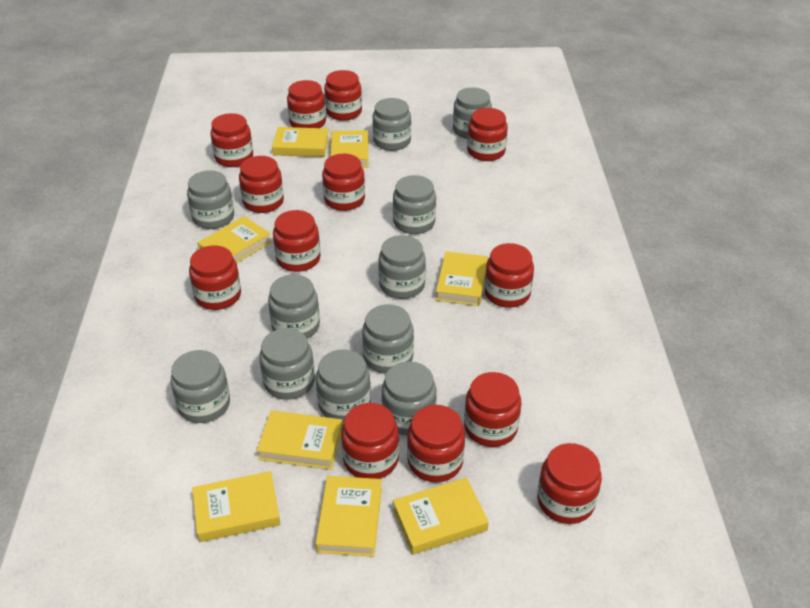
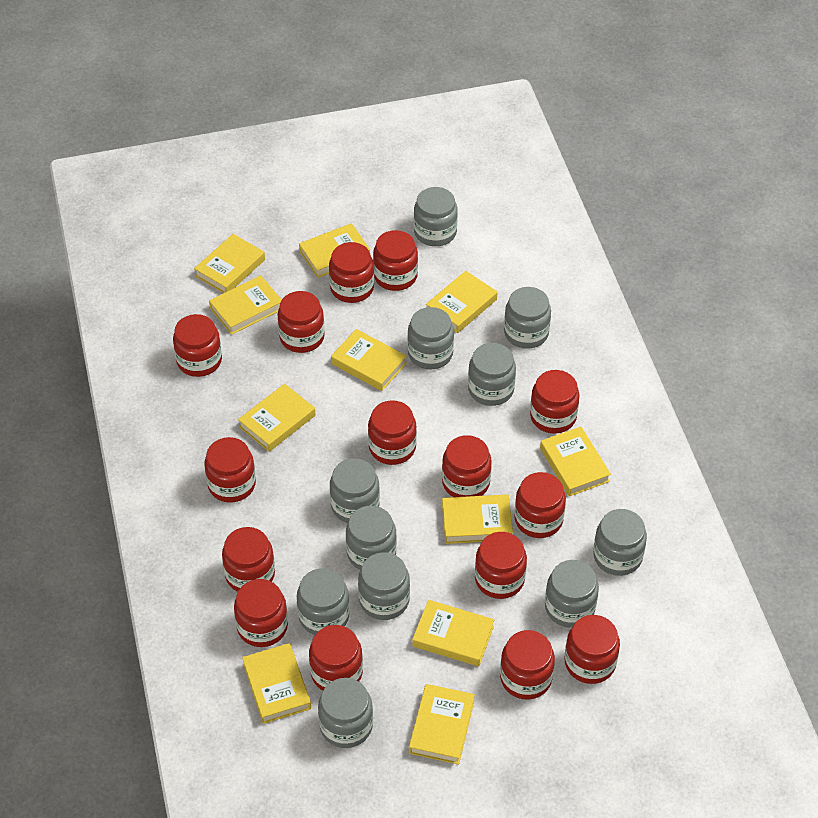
red jar: 13 -> 15
yellow book: 8 -> 11

